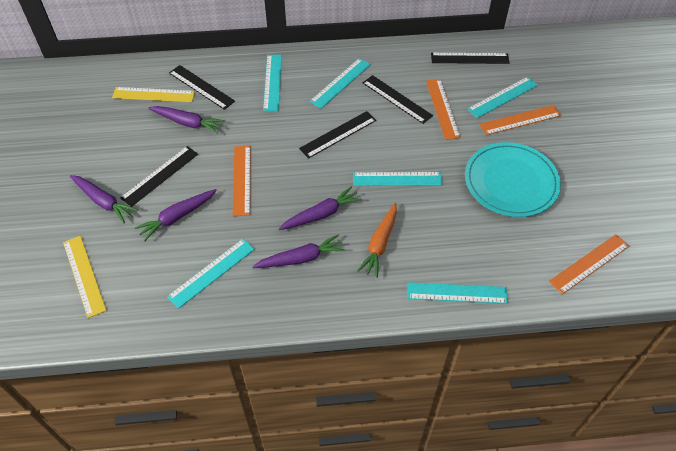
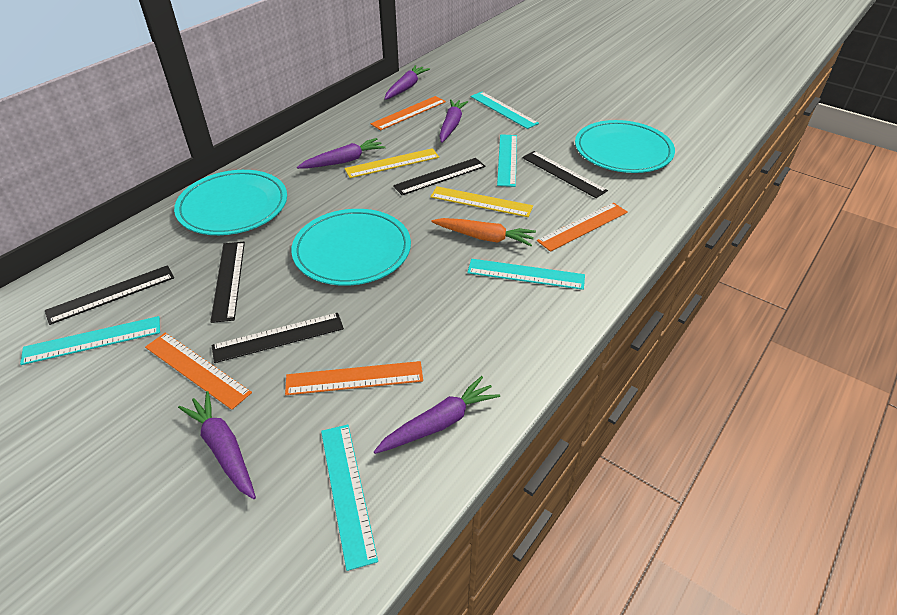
turquoise plate: 1 -> 3
turquoise ruler: 6 -> 5

